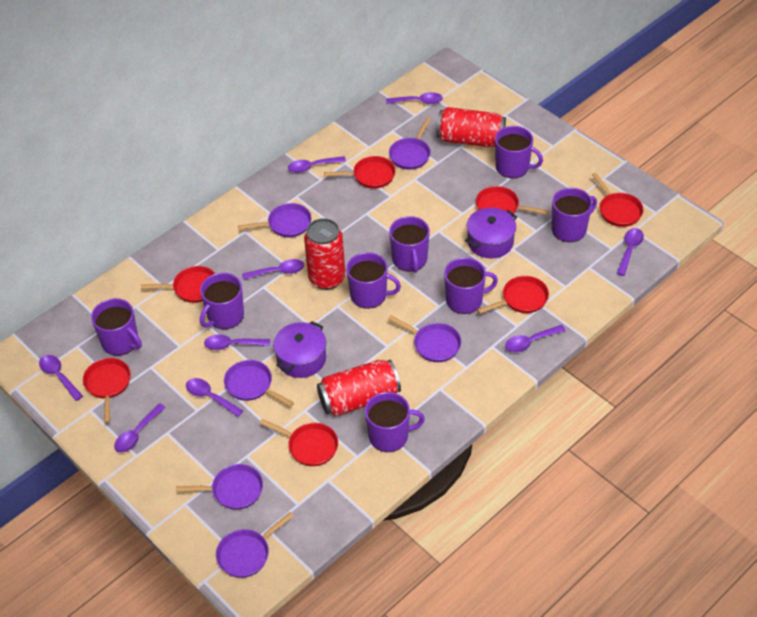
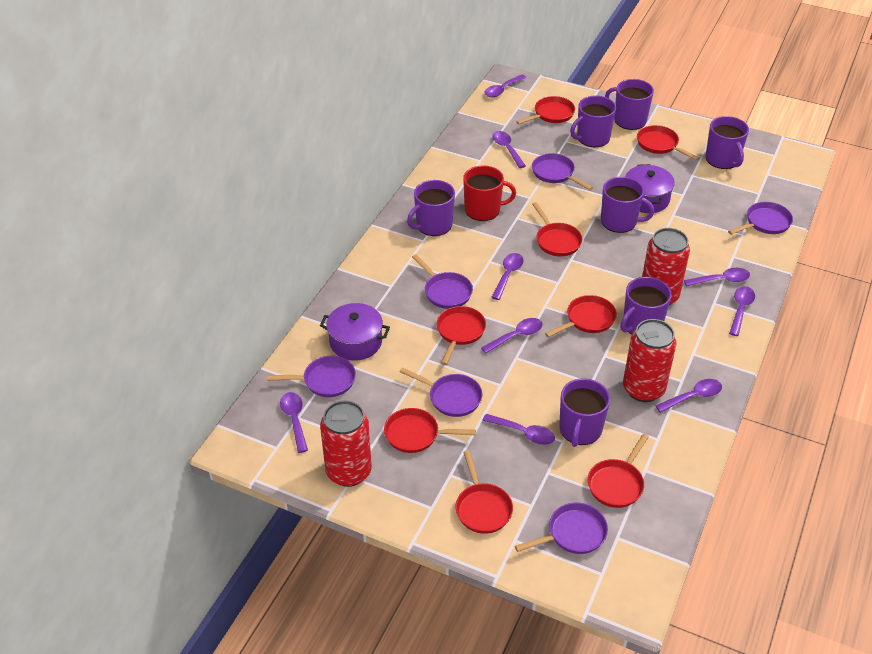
purple mug: 8 -> 7
red mug: 0 -> 1
red pan: 7 -> 8

